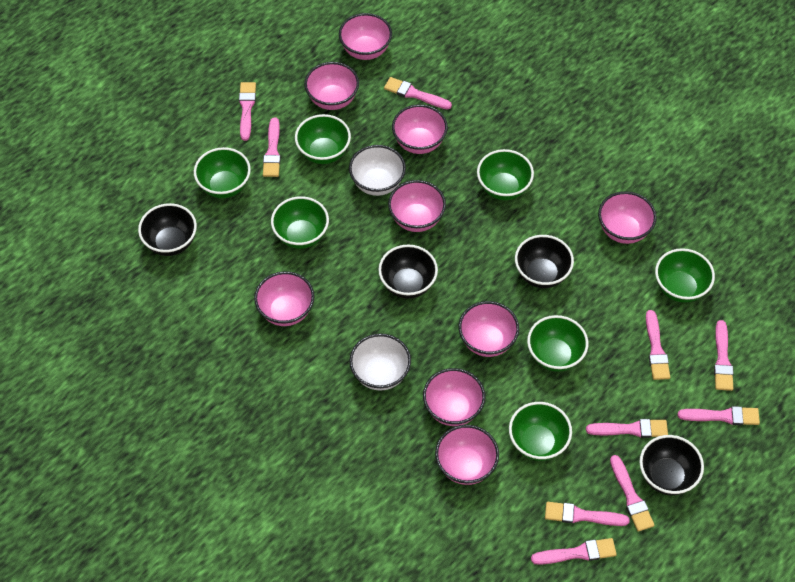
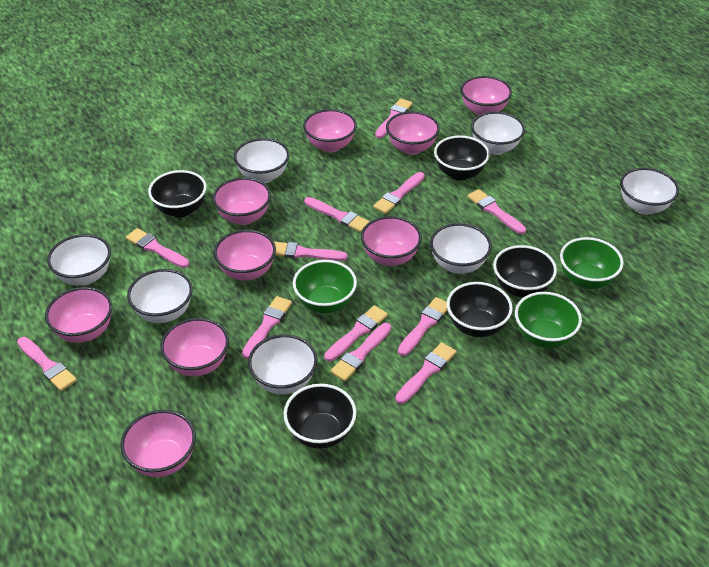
black bowl: 4 -> 5
green bowl: 7 -> 3
pink brush: 10 -> 12
white bowl: 2 -> 7

